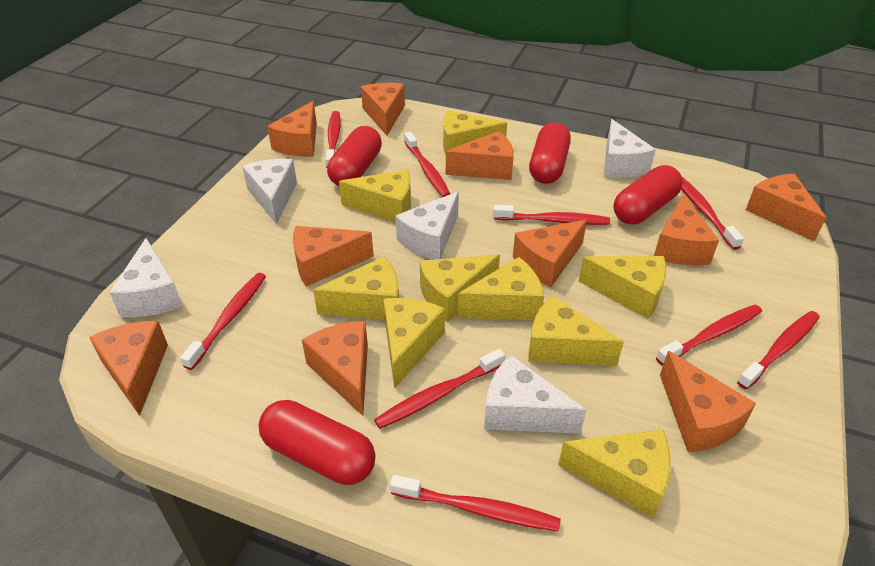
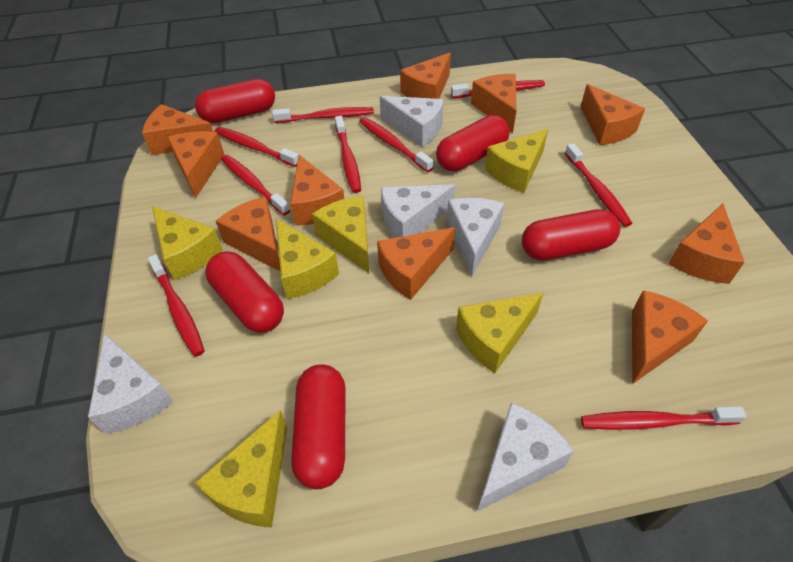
red capsule: 4 -> 5
yellow cheese: 9 -> 6

